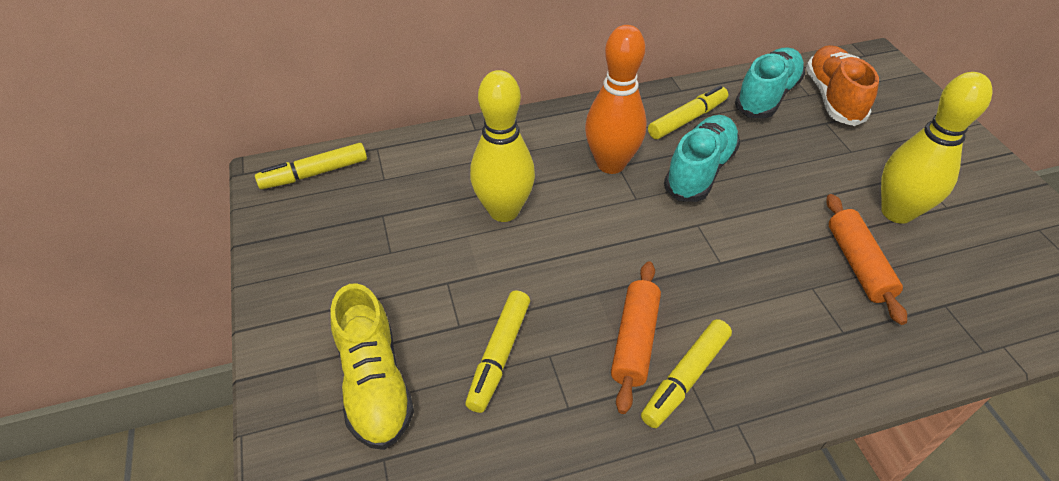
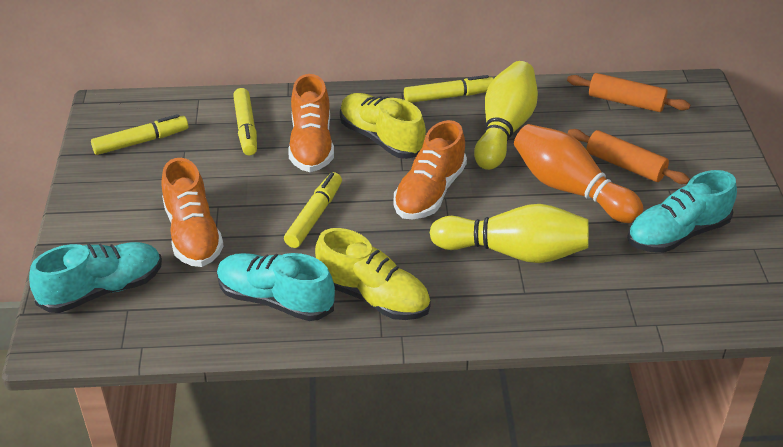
orange shoe: 1 -> 3
turquoise shoe: 2 -> 3
yellow shoe: 1 -> 2

